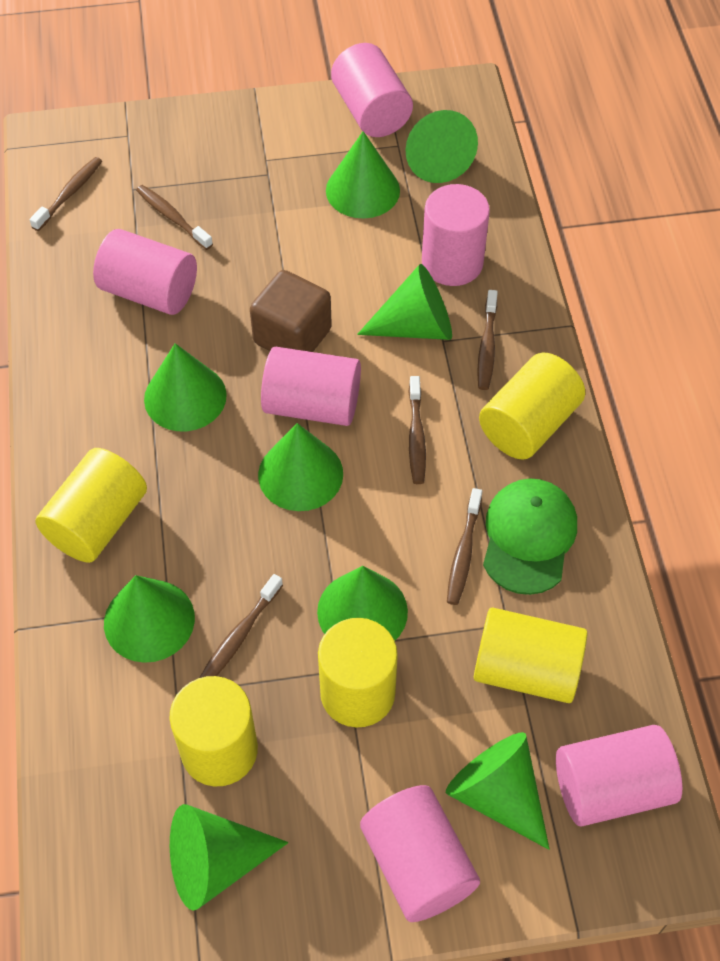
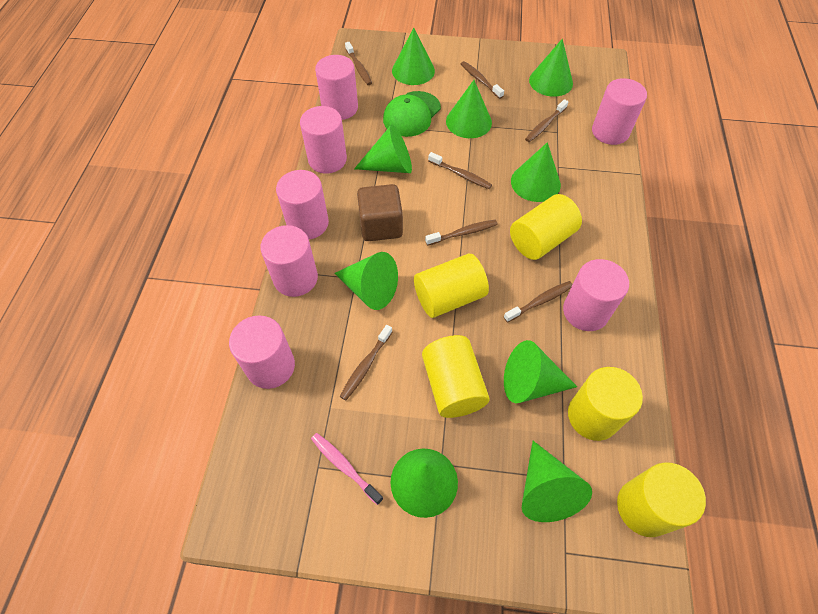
brown toothbrush: 6 -> 7
pink cylinder: 6 -> 7
pink toothbrush: 0 -> 1

